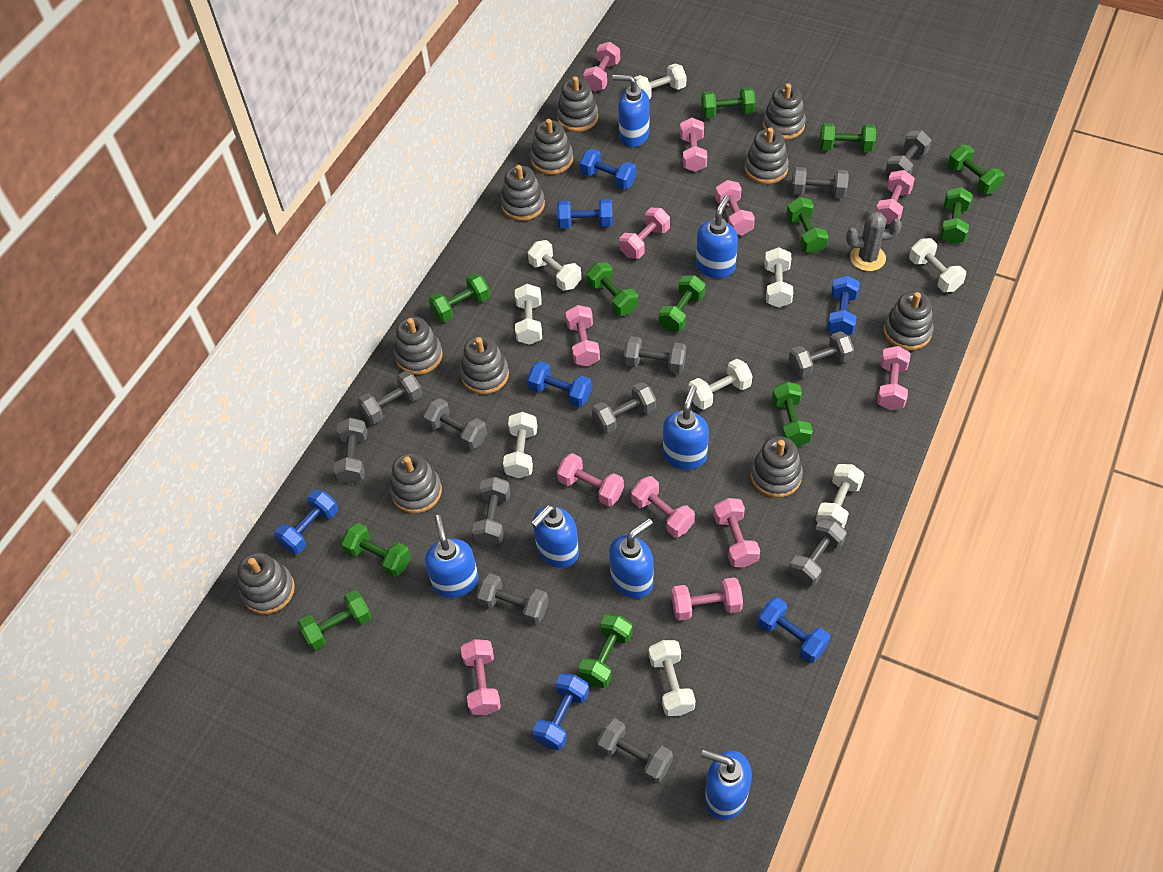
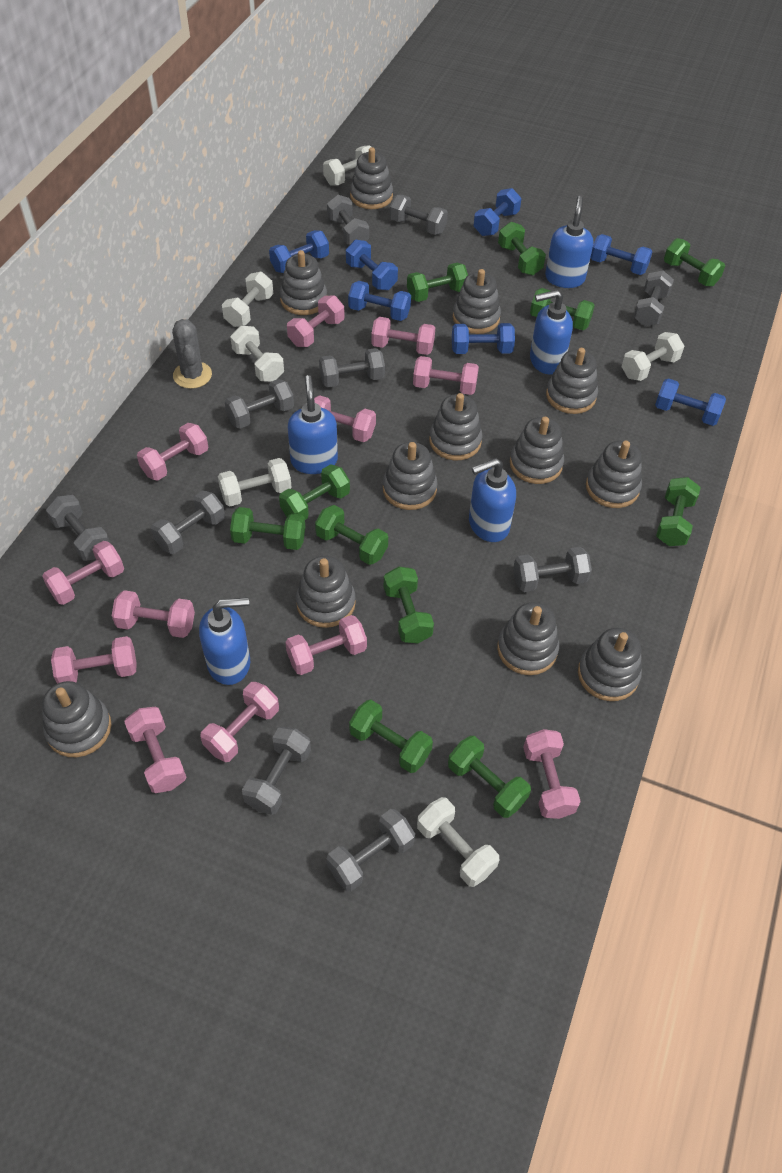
blue soap dispenser: 7 -> 5
green dumbbell: 12 -> 11
grey dumbbell: 12 -> 10
grey stacking toy: 11 -> 12
white dumbbell: 9 -> 6

